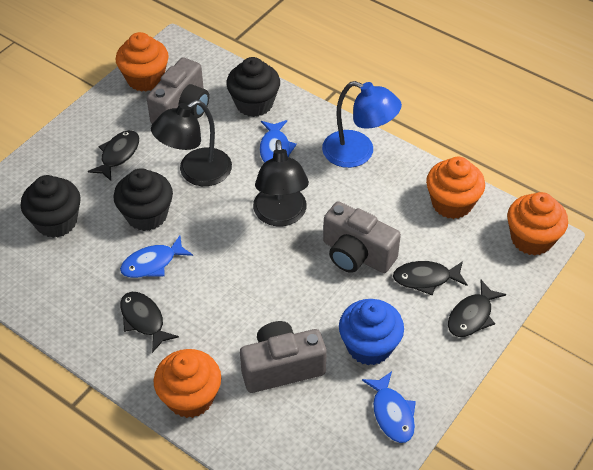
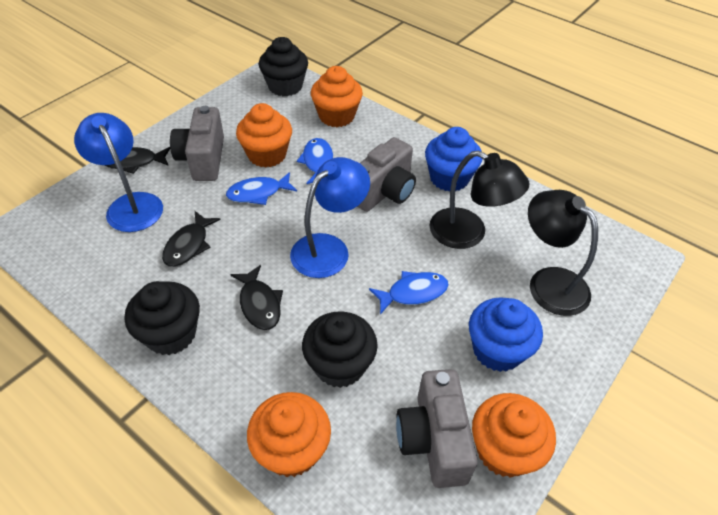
black fish: 4 -> 3
blue cupcake: 1 -> 2
blue lamp: 1 -> 2

